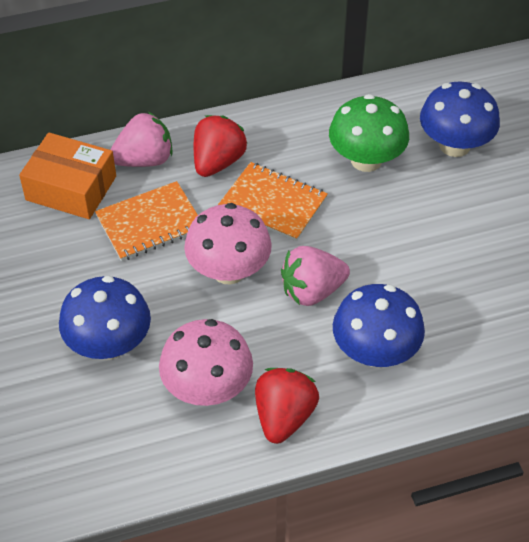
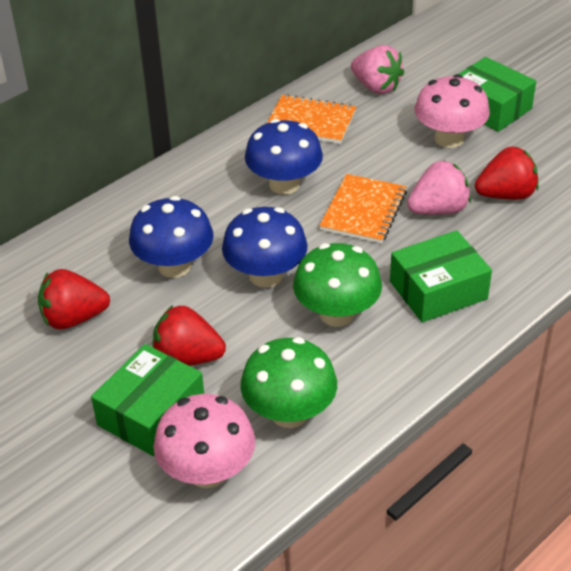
green box: 0 -> 3
green mushroom: 1 -> 2
orange box: 1 -> 0
red strawberry: 2 -> 3

